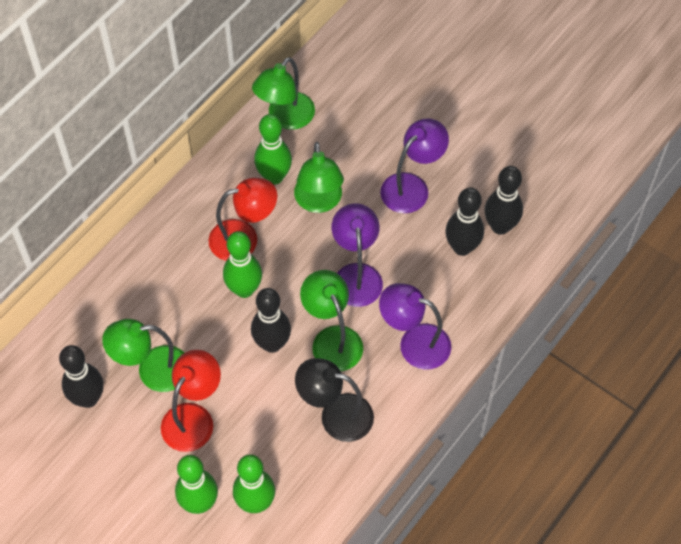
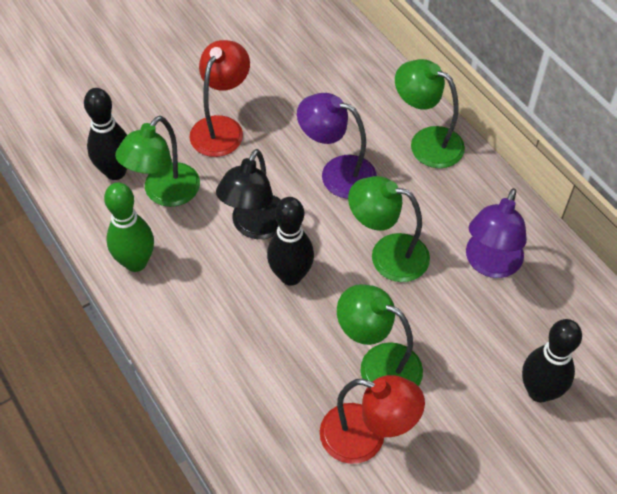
black bowling pin: 4 -> 3
green bowling pin: 4 -> 1
purple lamp: 3 -> 2

